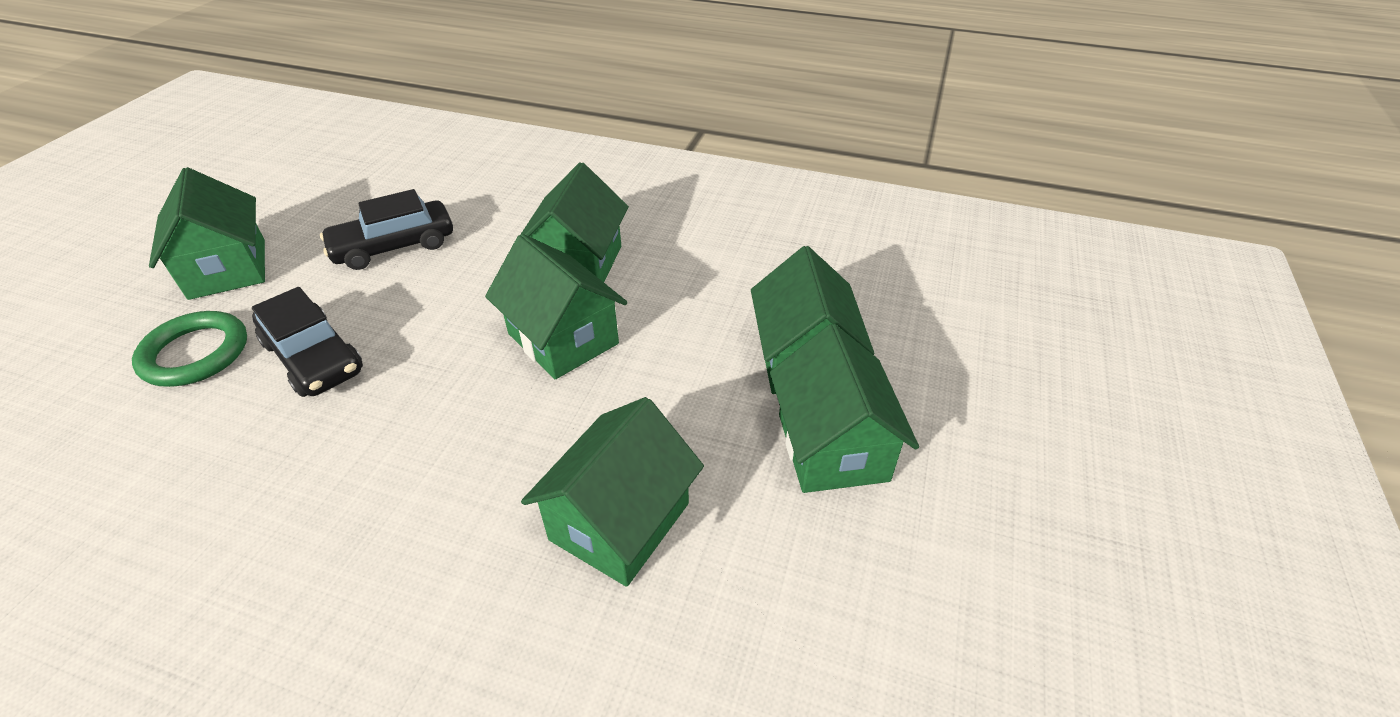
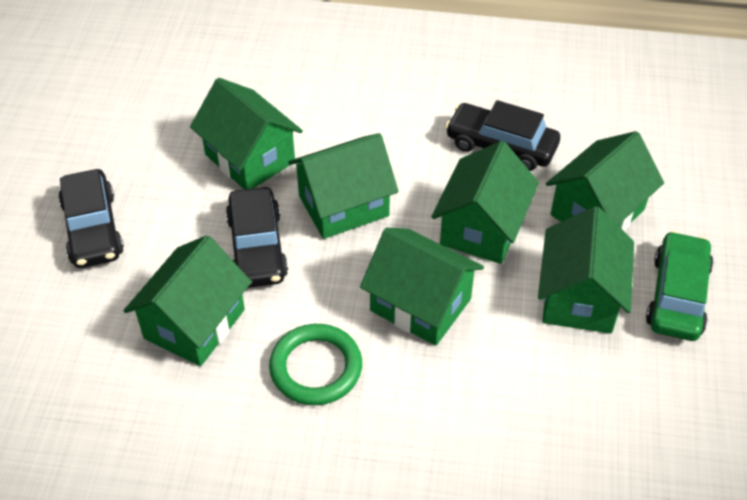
black car: 2 -> 3
green car: 0 -> 1
green house: 6 -> 7

